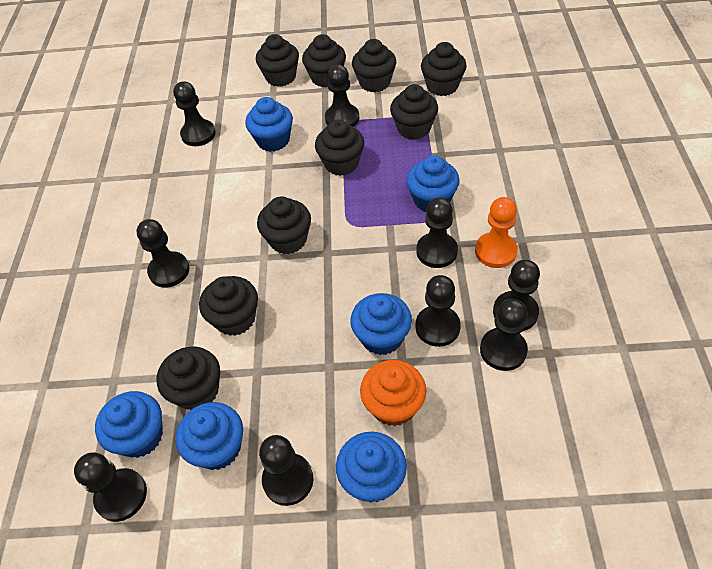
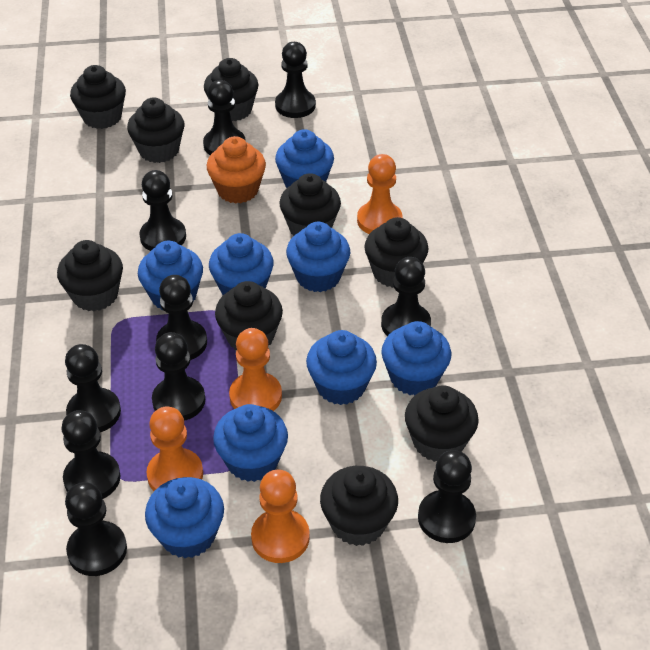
black pawn: 9 -> 10
blue cupcake: 6 -> 8
orange pawn: 1 -> 4

